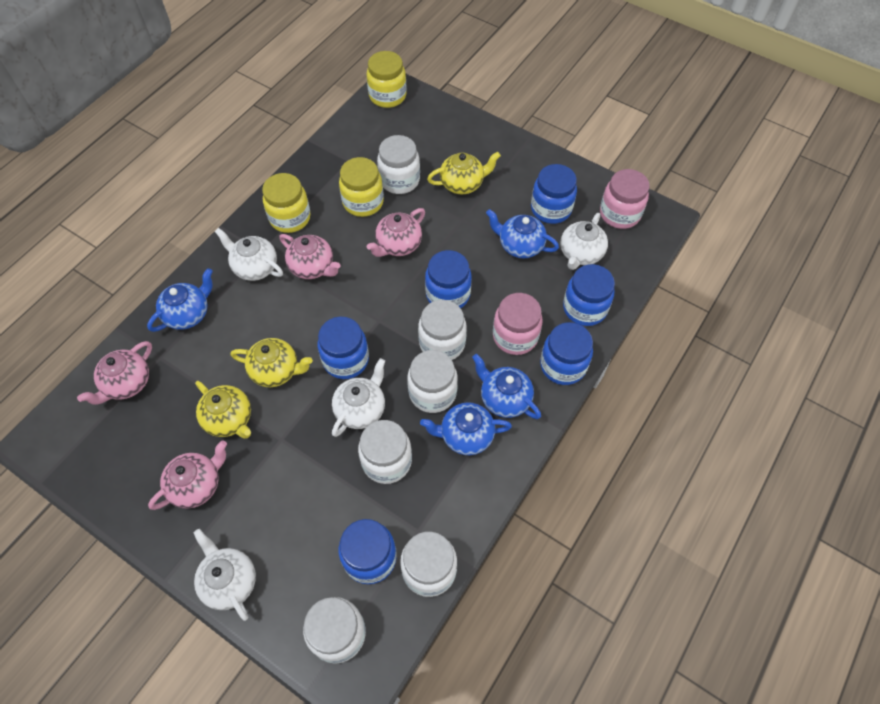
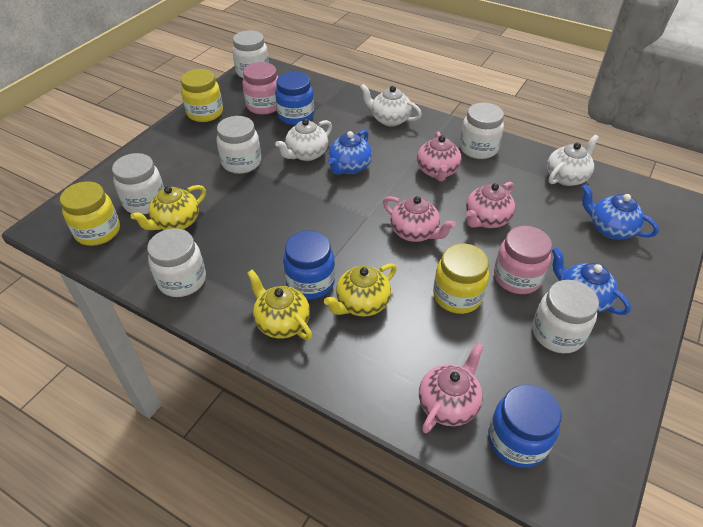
blue jar: 6 -> 3
blue teapot: 4 -> 3
white teapot: 4 -> 3

